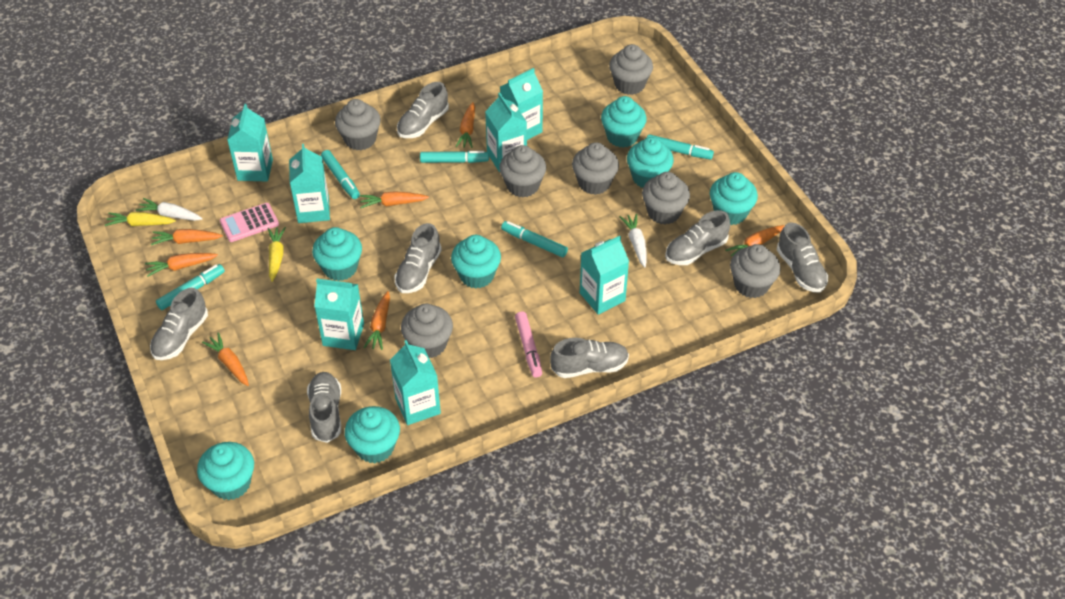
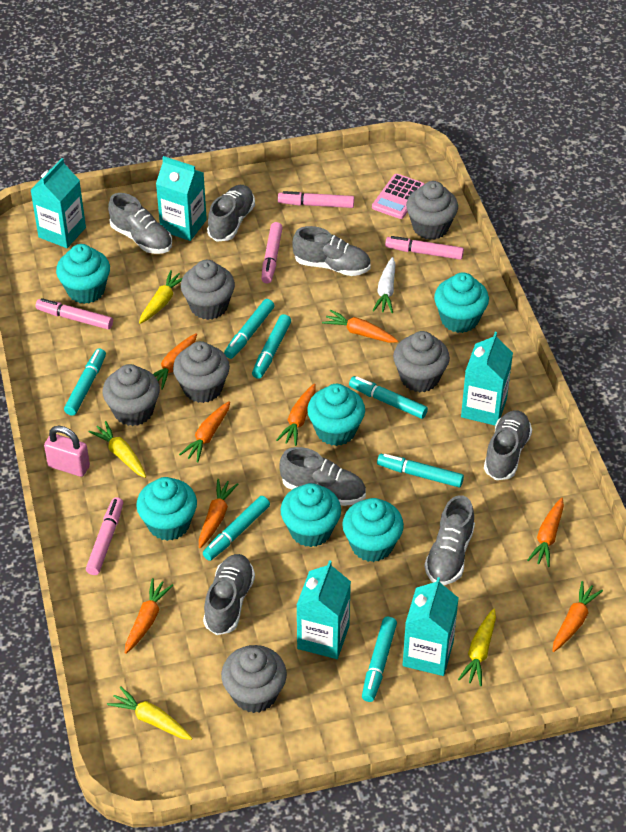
grey cupcake: 7 -> 6
orange carrot: 7 -> 8
pink marker: 1 -> 5
pink padlock: 0 -> 1
turquoise carton: 7 -> 5
turquoise cupcake: 7 -> 6
turquoise marker: 5 -> 7
white carrot: 2 -> 1
yellow carrot: 2 -> 4

